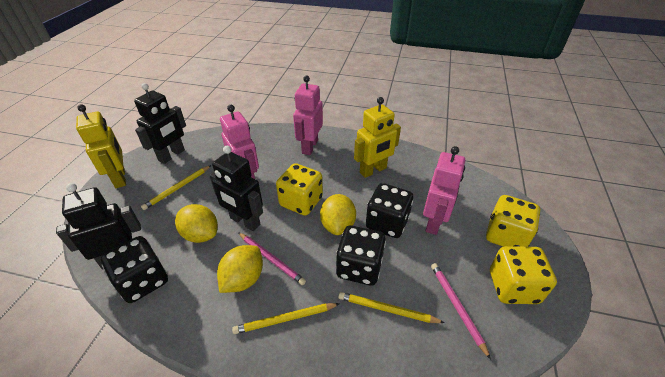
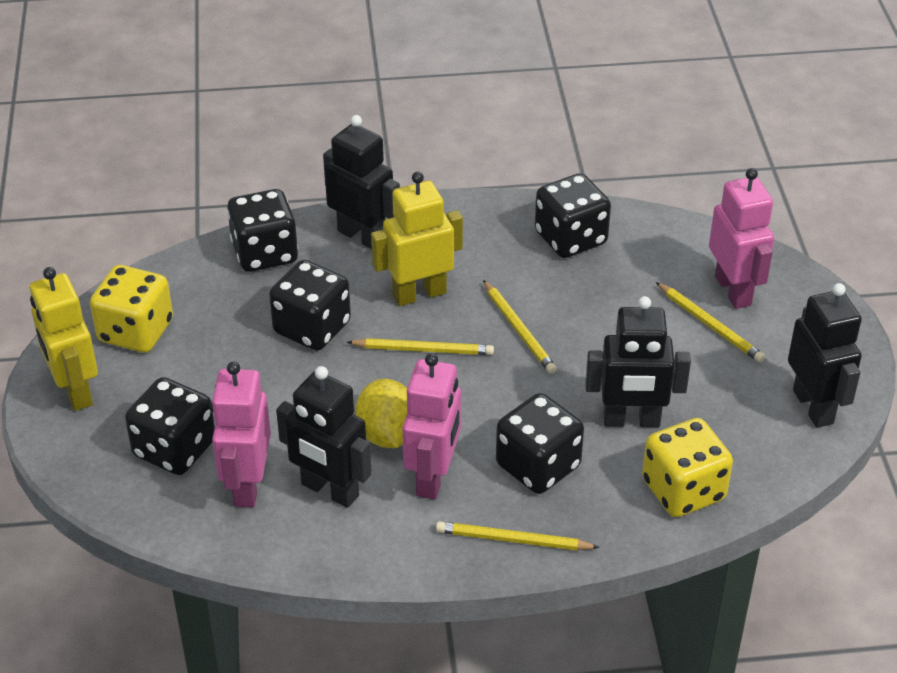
black dice: 3 -> 5
black robot: 3 -> 4
pink pencil: 2 -> 0
yellow dice: 3 -> 2
yellow lemon: 3 -> 1
yellow pencil: 3 -> 4

